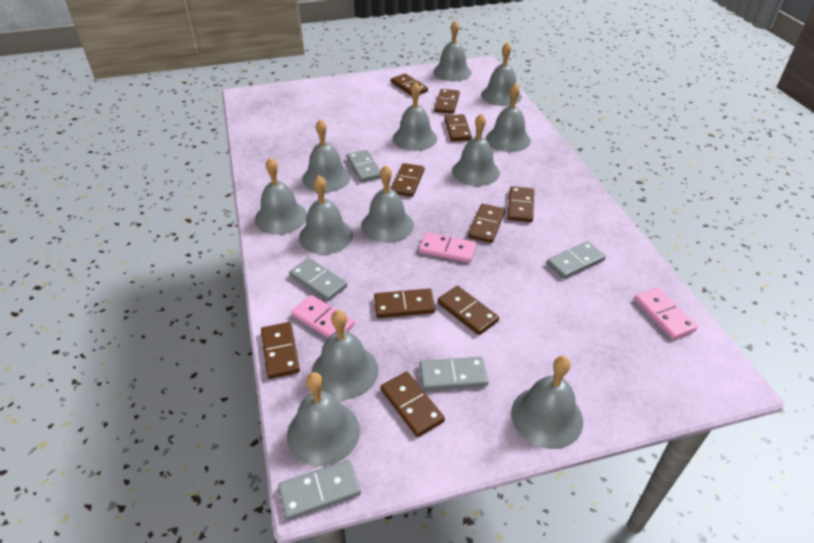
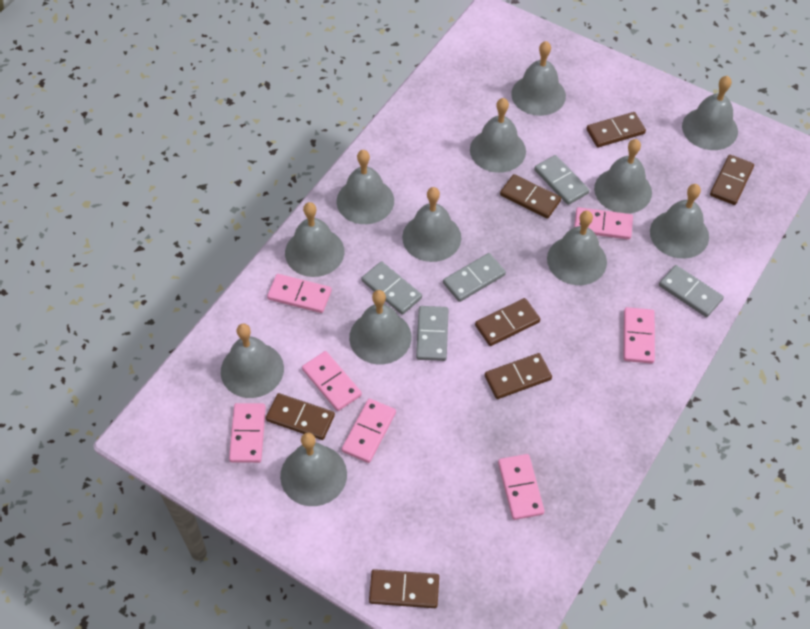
brown domino: 10 -> 7
pink domino: 3 -> 7

